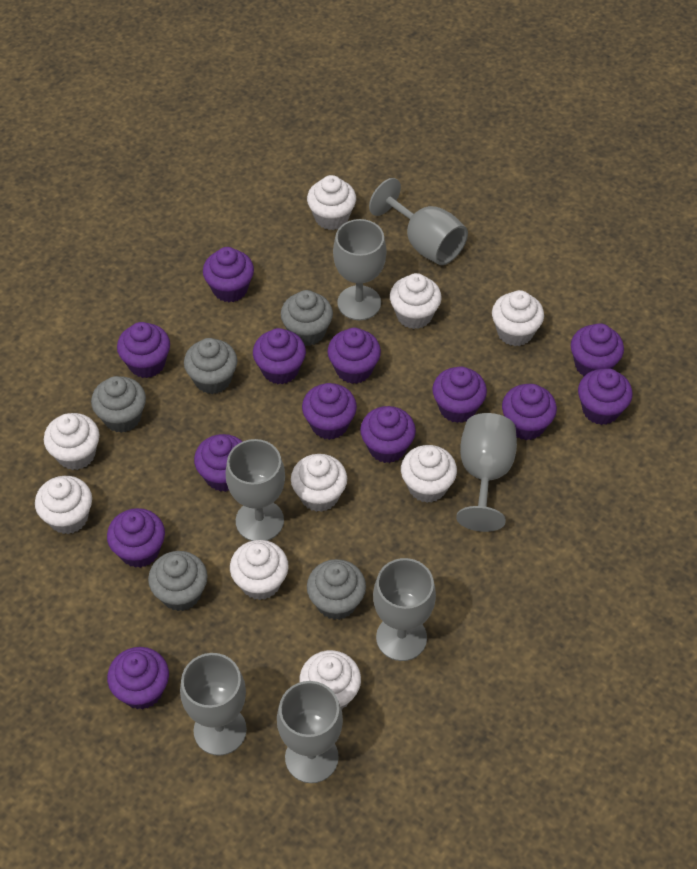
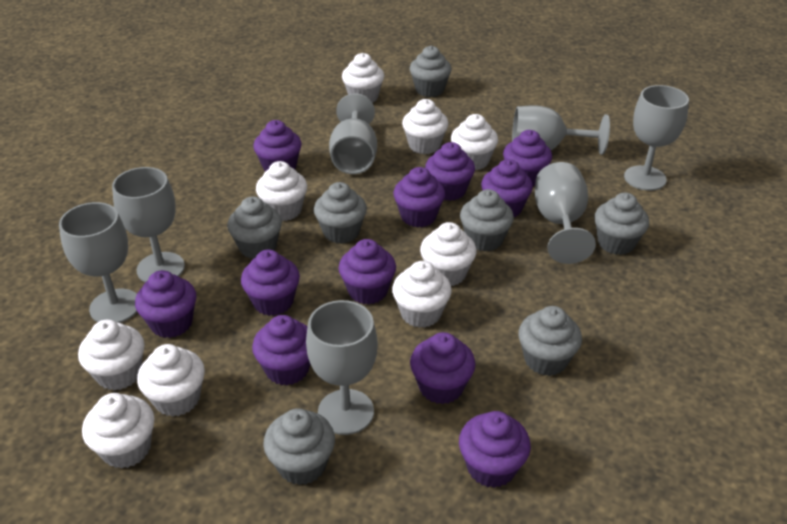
grey cupcake: 5 -> 7
purple cupcake: 13 -> 11

